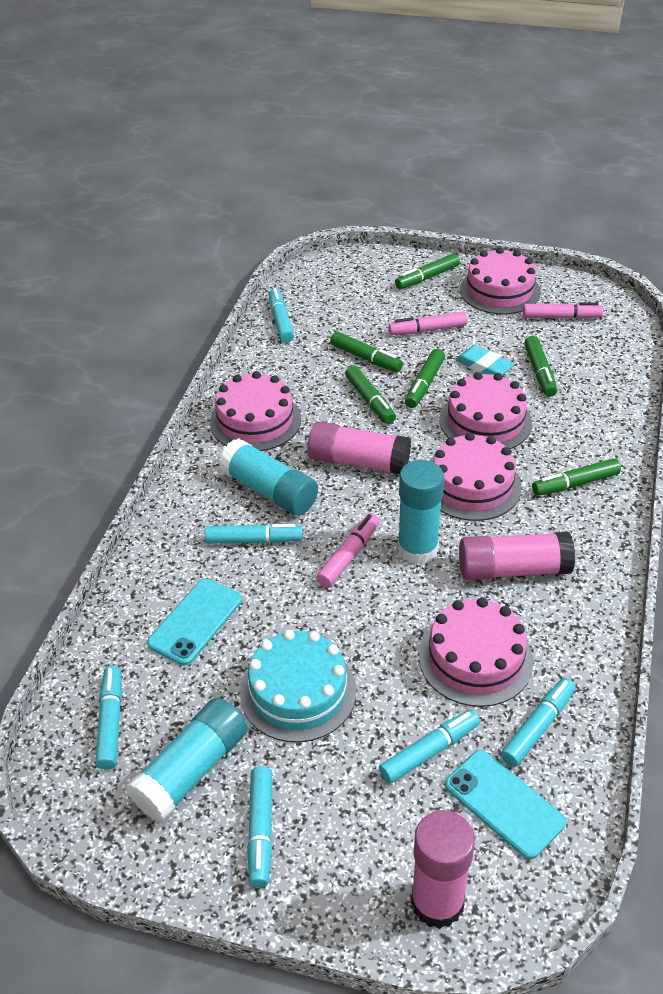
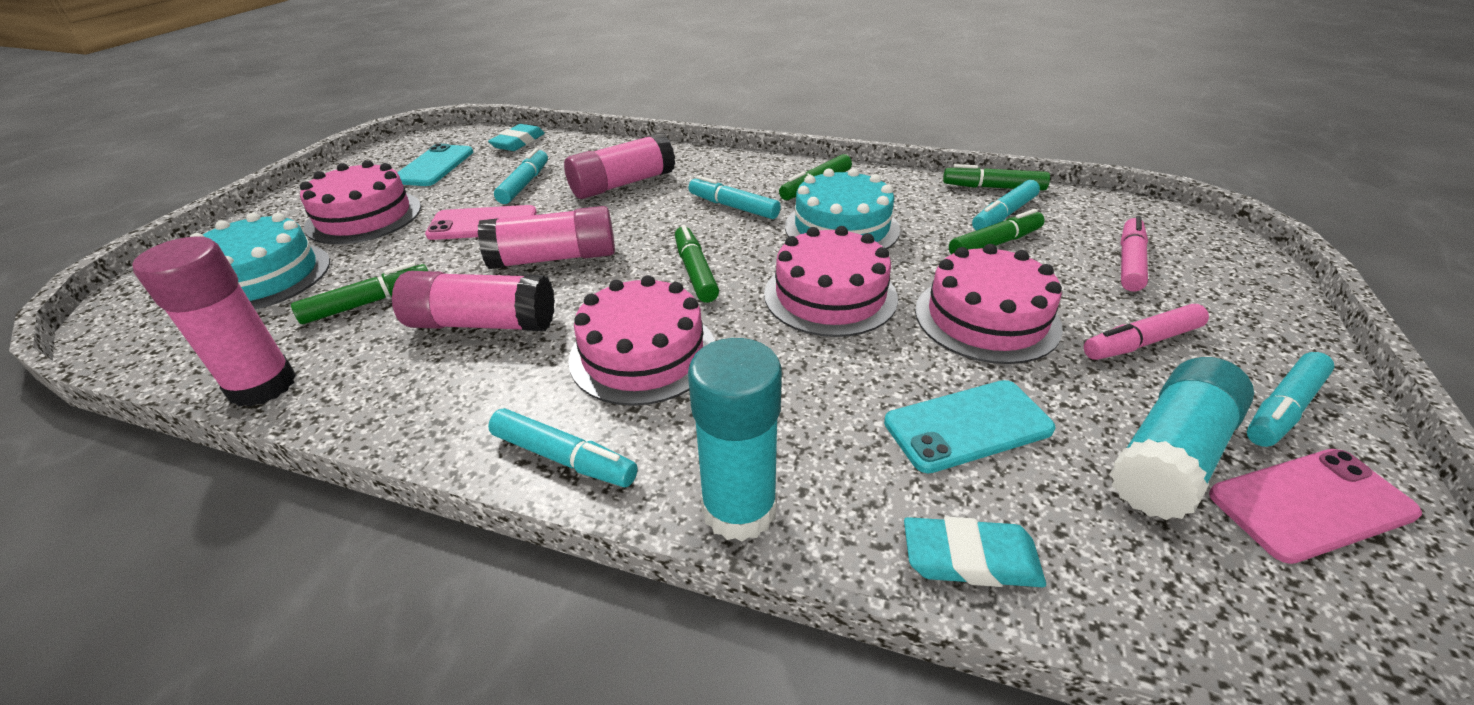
green marker: 6 -> 5
pink cake: 5 -> 4
pink glue stick: 3 -> 4
pink marker: 3 -> 2
pink phone: 0 -> 2
turquoise cake: 1 -> 2
turquoise eraser: 1 -> 2
turquoise glue stick: 3 -> 2
turquoise marker: 6 -> 5

